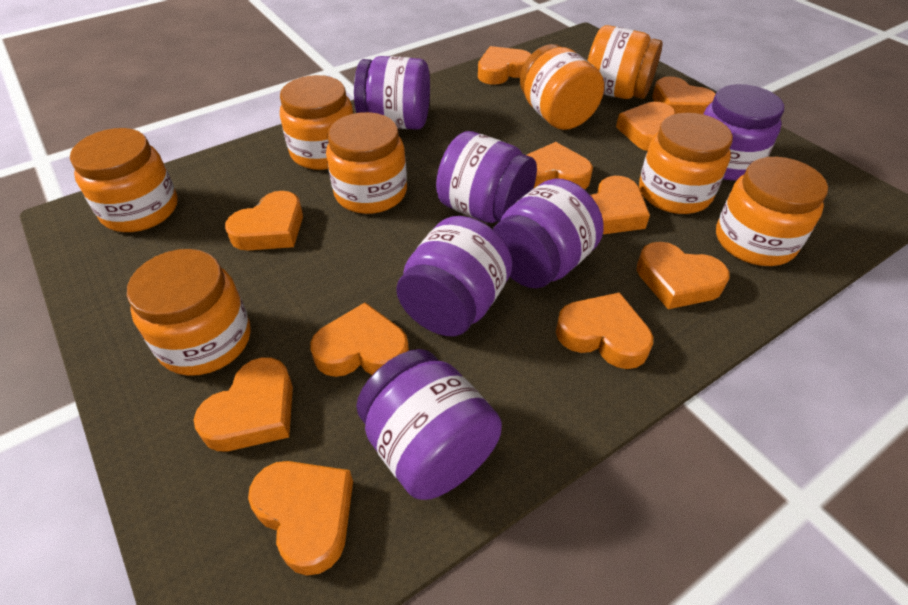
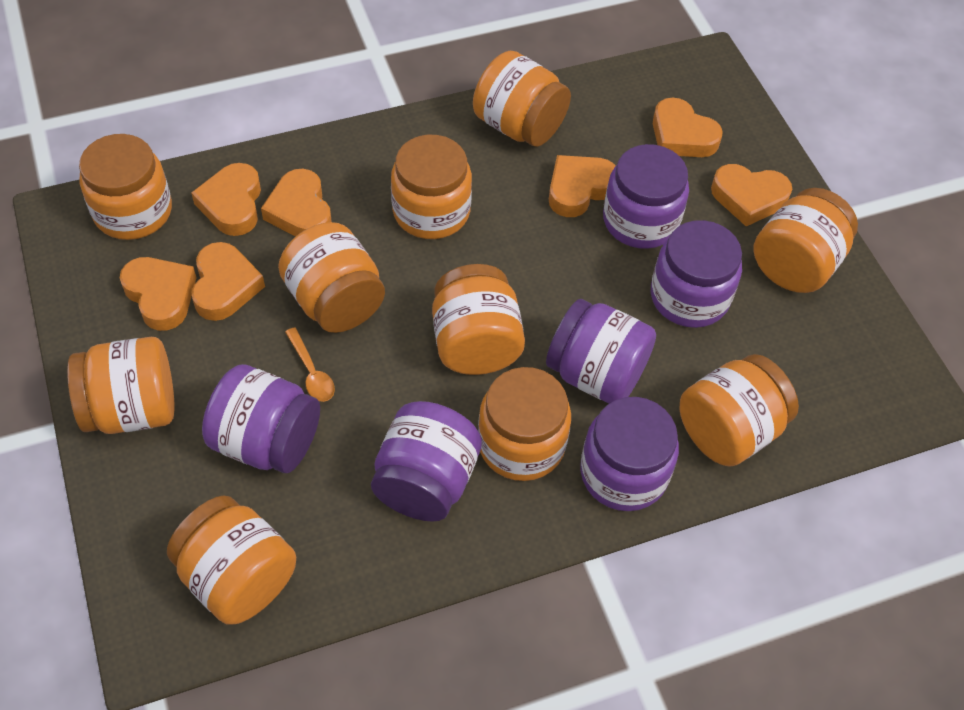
orange heart: 11 -> 7
orange jar: 8 -> 10
orange spoon: 0 -> 1

